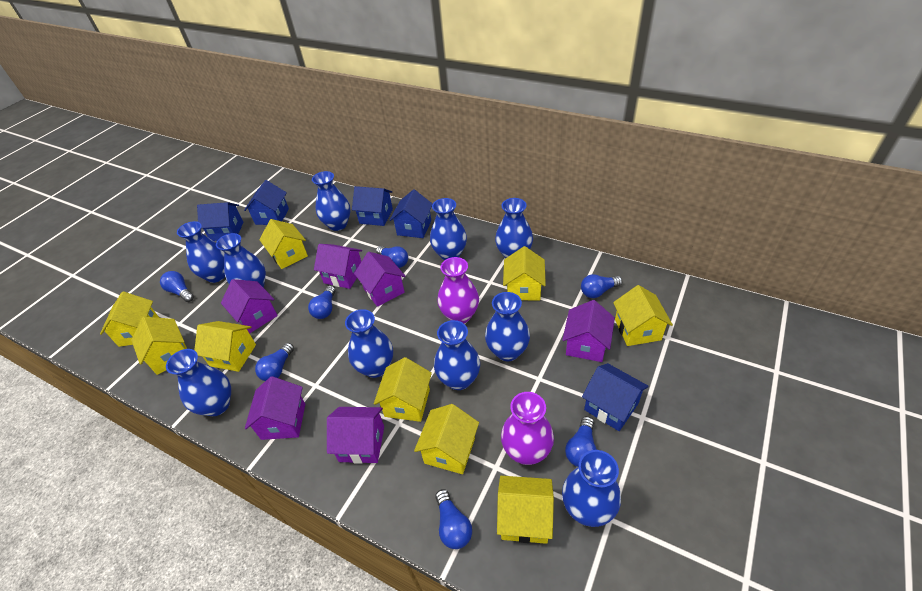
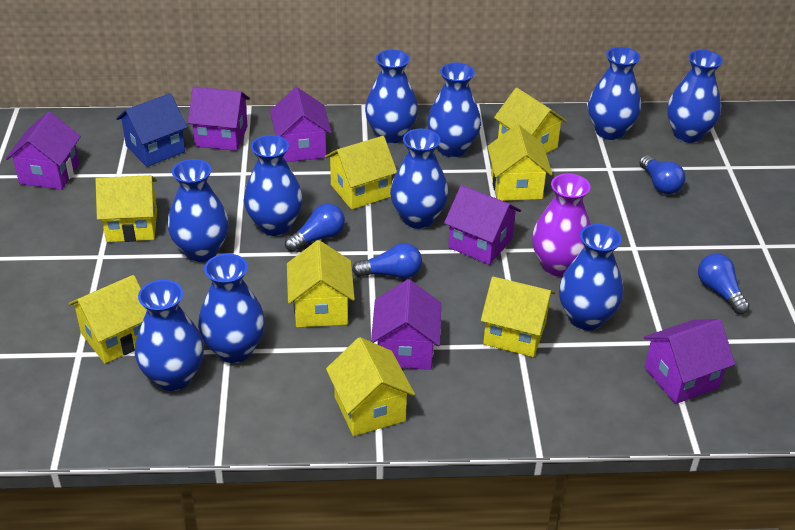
blue house: 5 -> 1
blue light bulb: 7 -> 4
purple vase: 2 -> 1
yellow house: 9 -> 8

